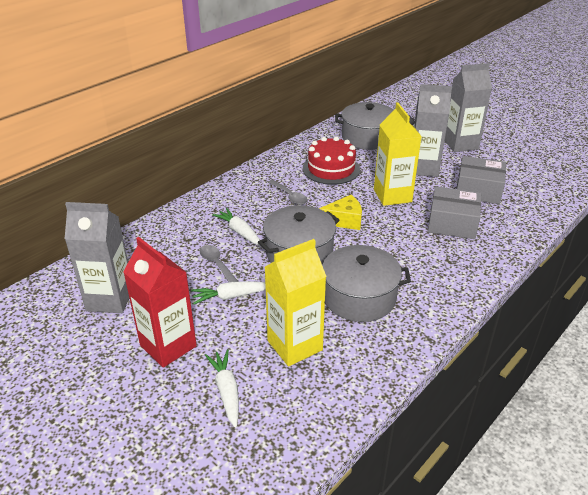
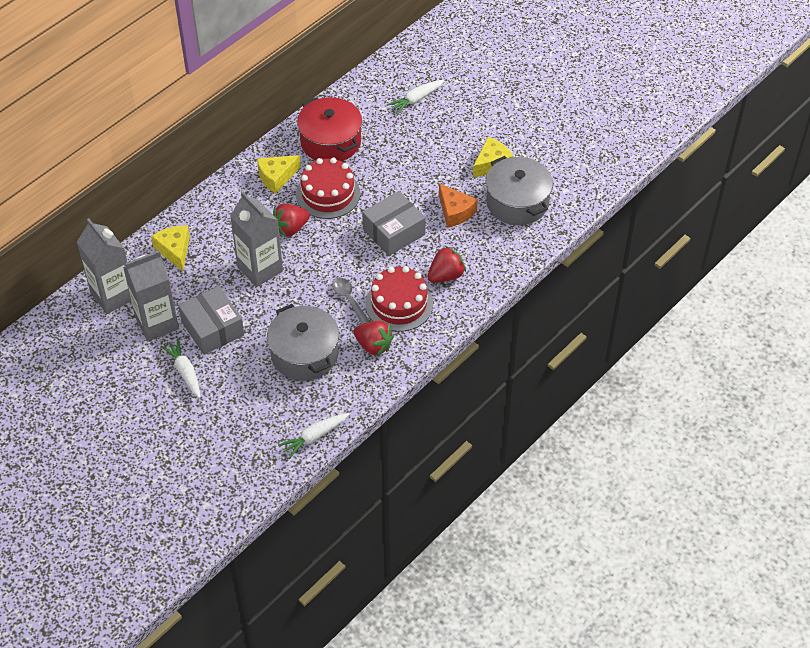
grey pot: 3 -> 2
grey spoon: 2 -> 1
orange cheese: 0 -> 1
red cake: 1 -> 2
red carton: 1 -> 0
red pot: 0 -> 1
red strawberry: 0 -> 3
yellow carton: 2 -> 0
yellow cheese: 1 -> 3

